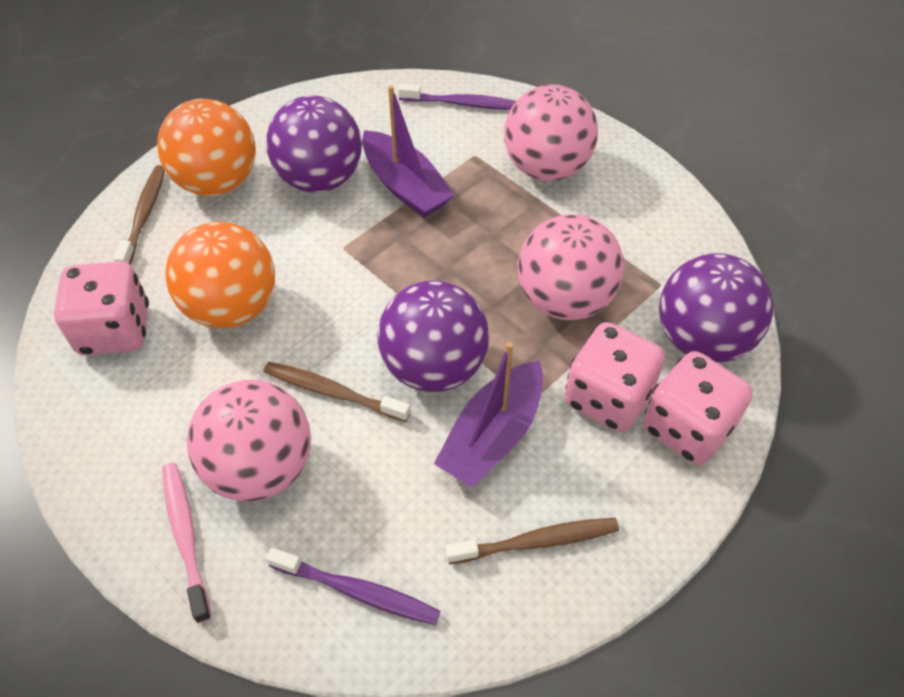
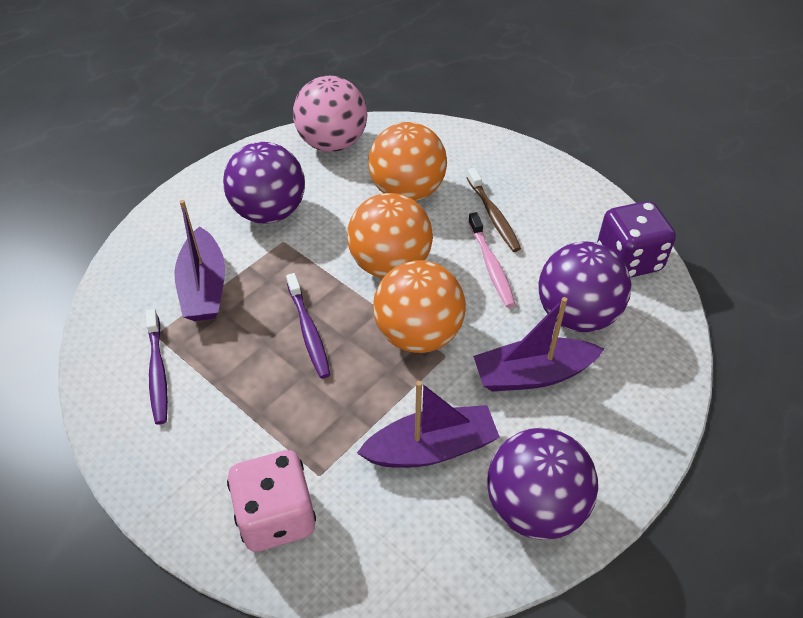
brown toothbrush: 3 -> 1
orange ball: 2 -> 3
pink ball: 3 -> 1
pink dice: 3 -> 1
purple boat: 2 -> 3
purple dice: 0 -> 1

